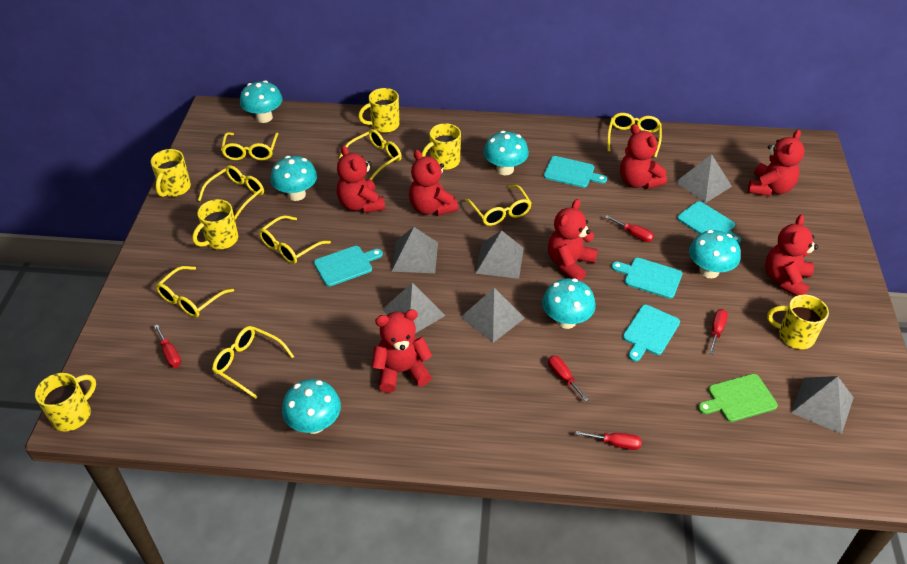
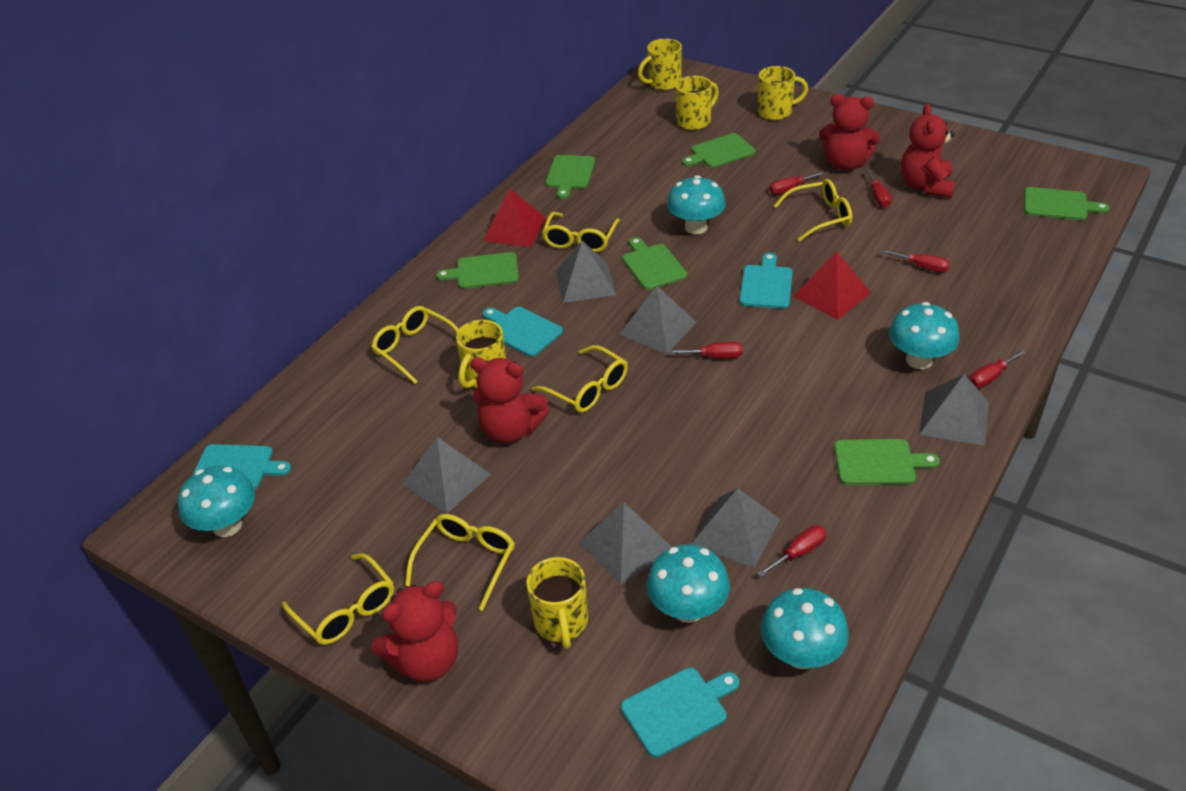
green cutting board: 1 -> 6
red pyramid: 0 -> 2
red screwdriver: 5 -> 6
red teddy bear: 7 -> 4
turquoise cutting board: 5 -> 4
turquoise mushroom: 6 -> 5
yellow glasses: 8 -> 6
yellow mug: 6 -> 5

